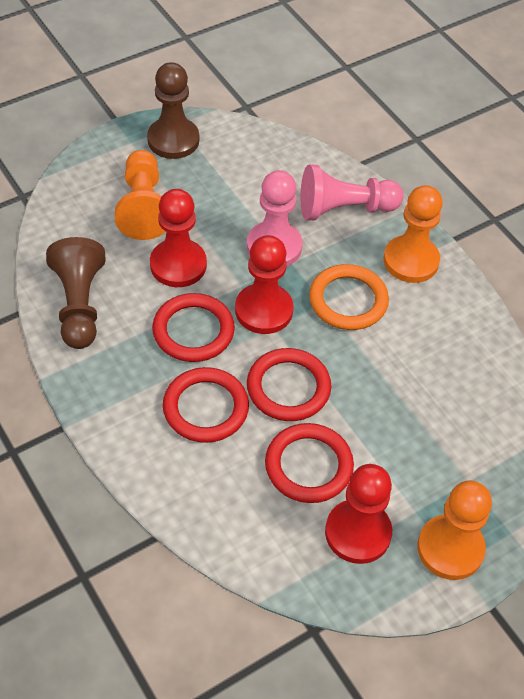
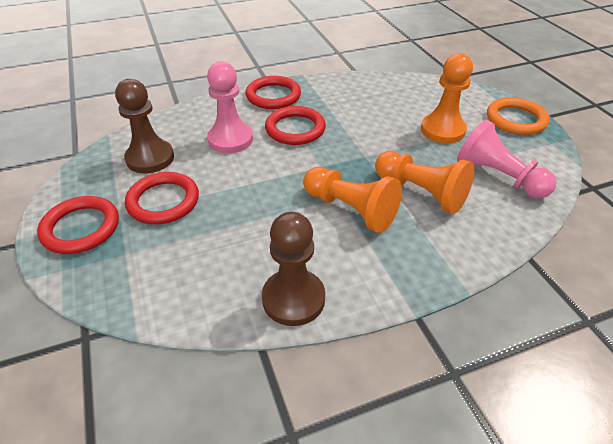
red pawn: 3 -> 0

